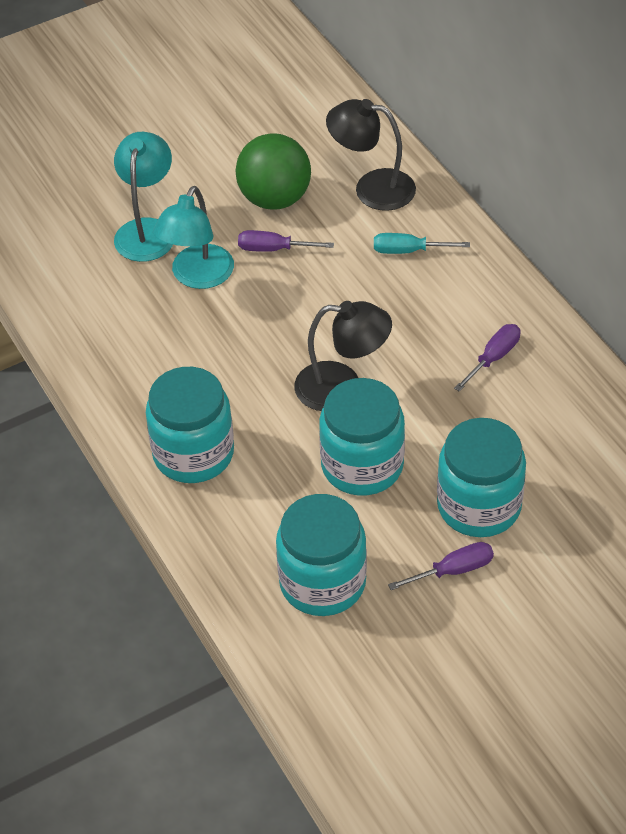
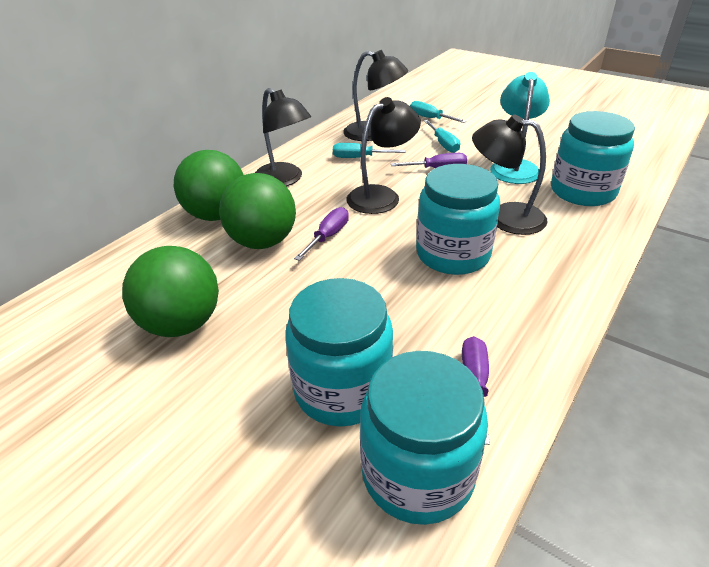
black lamp: 2 -> 4
green ball: 1 -> 3
turquoise lamp: 2 -> 1
turquoise screwdriver: 1 -> 3

